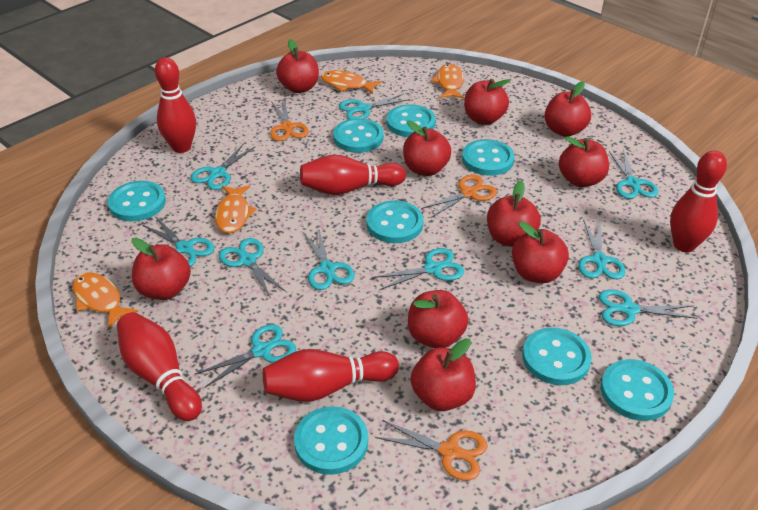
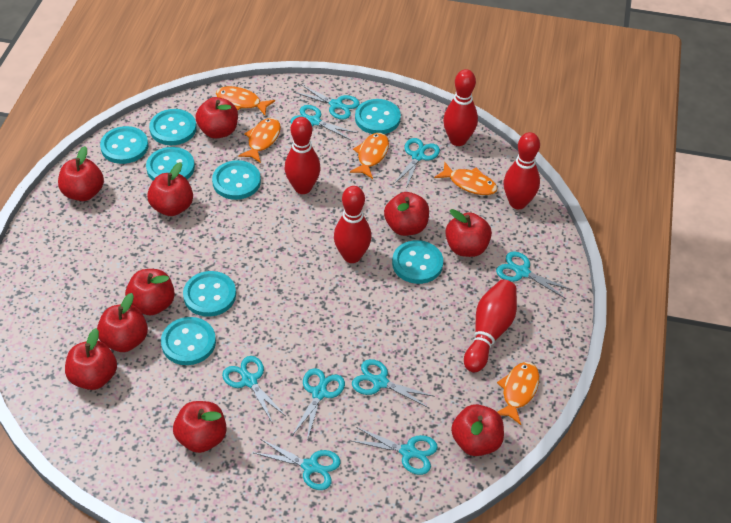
orange fish: 4 -> 5
orange scissors: 3 -> 0
turquoise scissors: 10 -> 9

